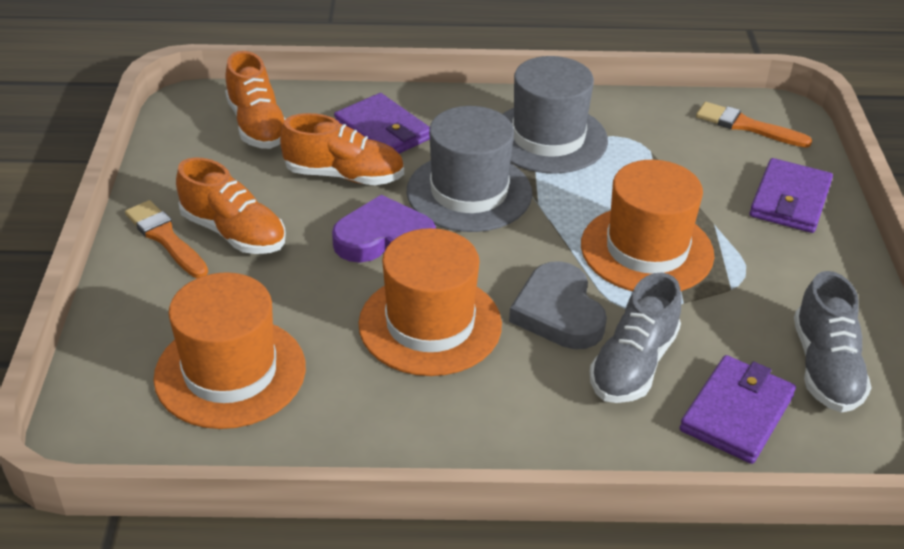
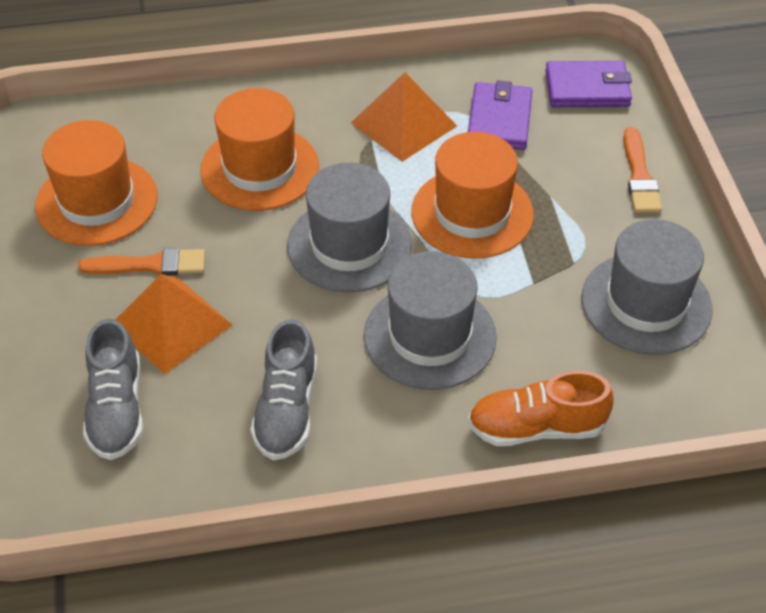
grey hat: 2 -> 3
grey heart: 1 -> 0
orange pyramid: 0 -> 2
orange shoe: 3 -> 1
purple heart: 1 -> 0
purple wallet: 3 -> 2

